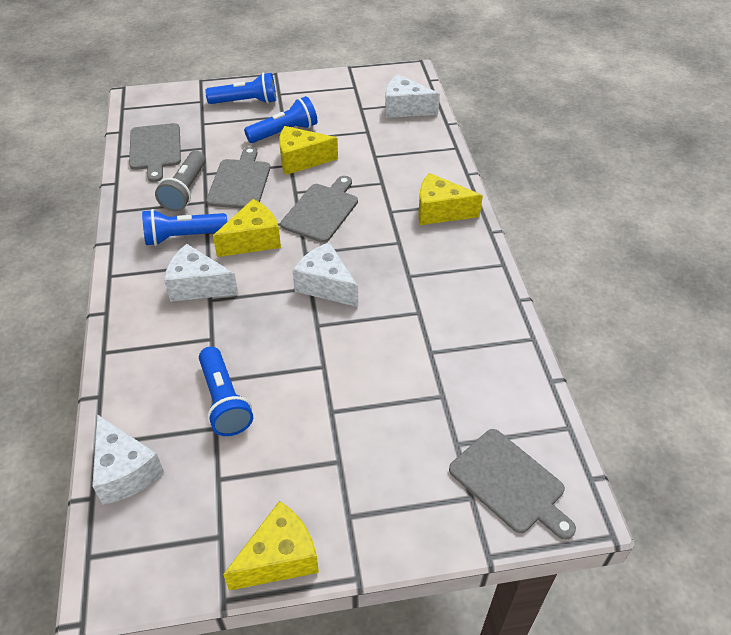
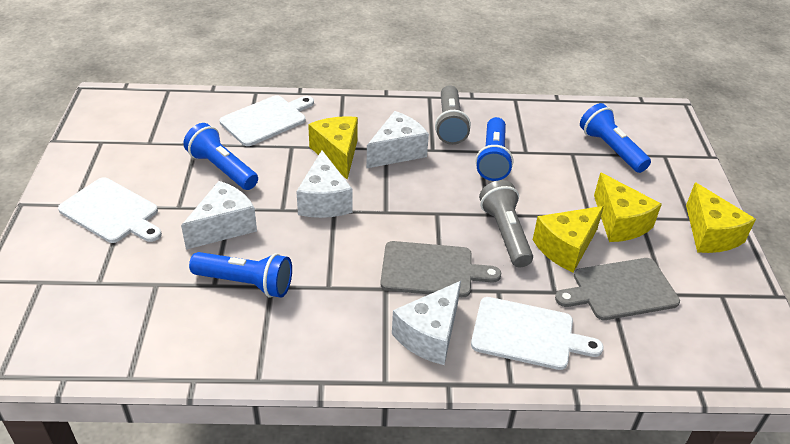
grey cutting board: 4 -> 2
grey flashlight: 1 -> 2
white cutting board: 0 -> 3

